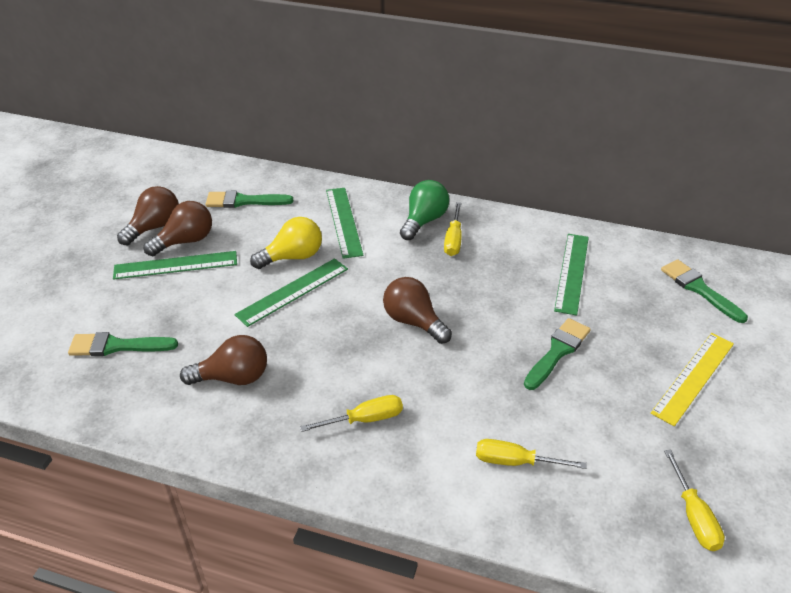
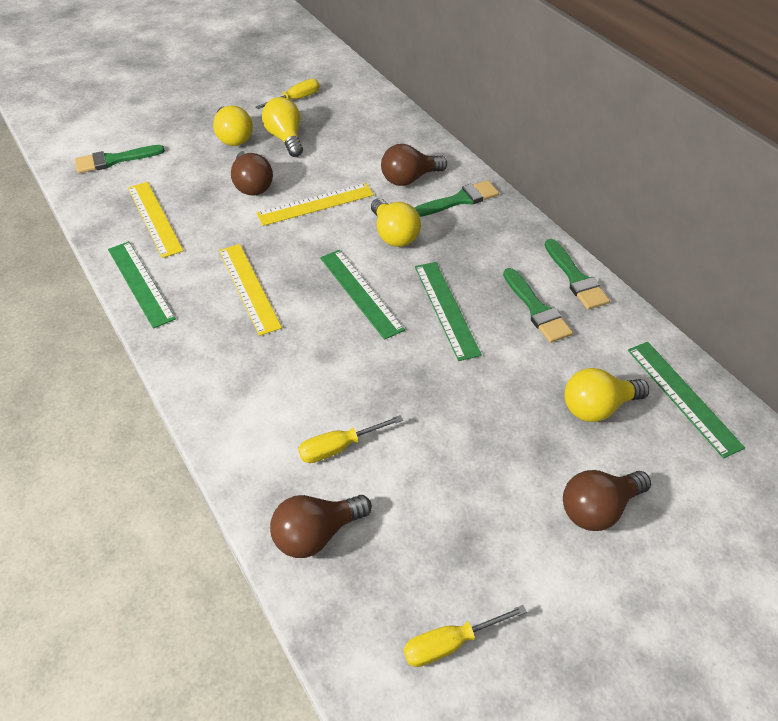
green light bulb: 1 -> 0
yellow light bulb: 1 -> 4
yellow ruler: 1 -> 3
yellow screwdriver: 4 -> 3

